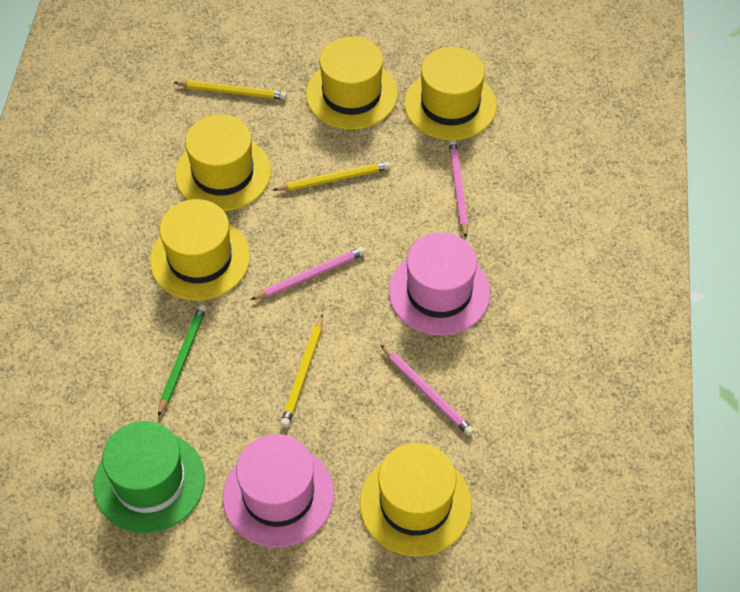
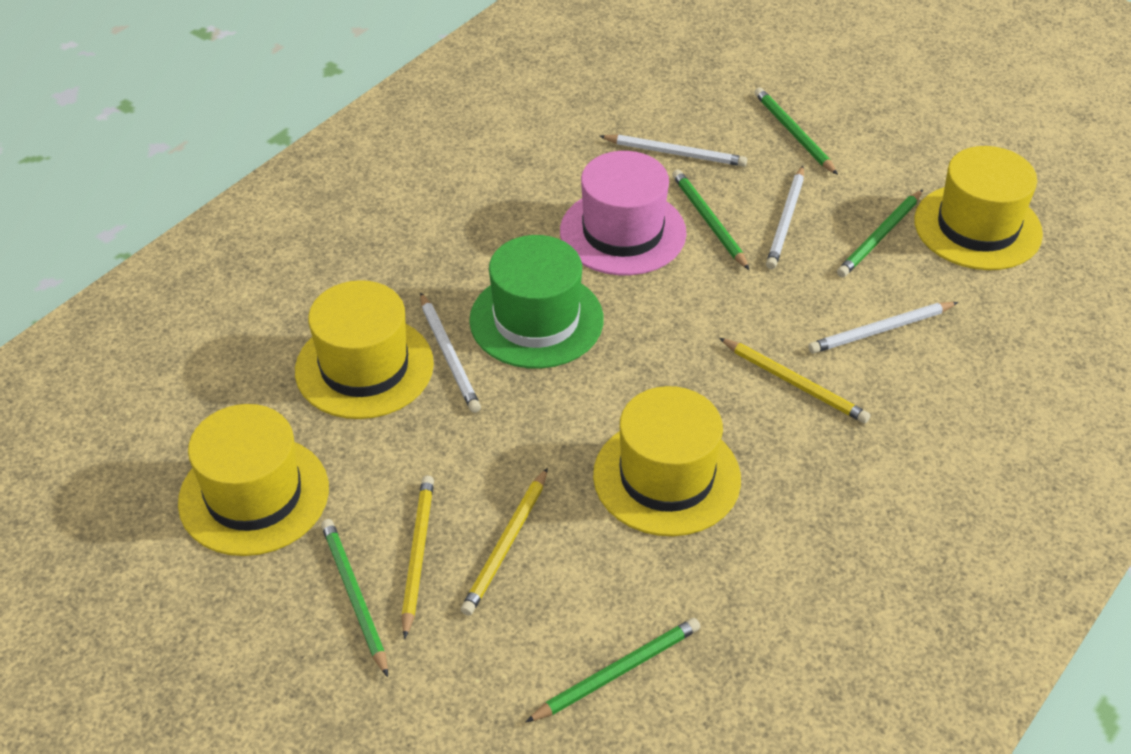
green pencil: 1 -> 5
pink hat: 2 -> 1
pink pencil: 3 -> 0
white pencil: 0 -> 4
yellow hat: 5 -> 4

